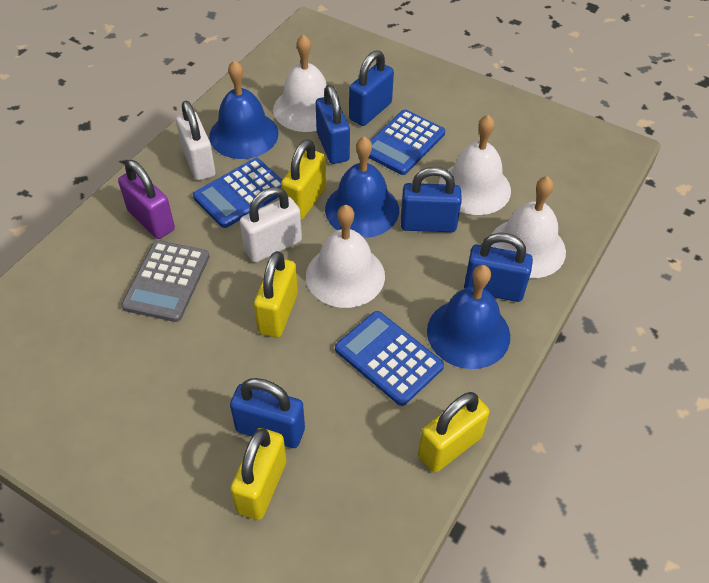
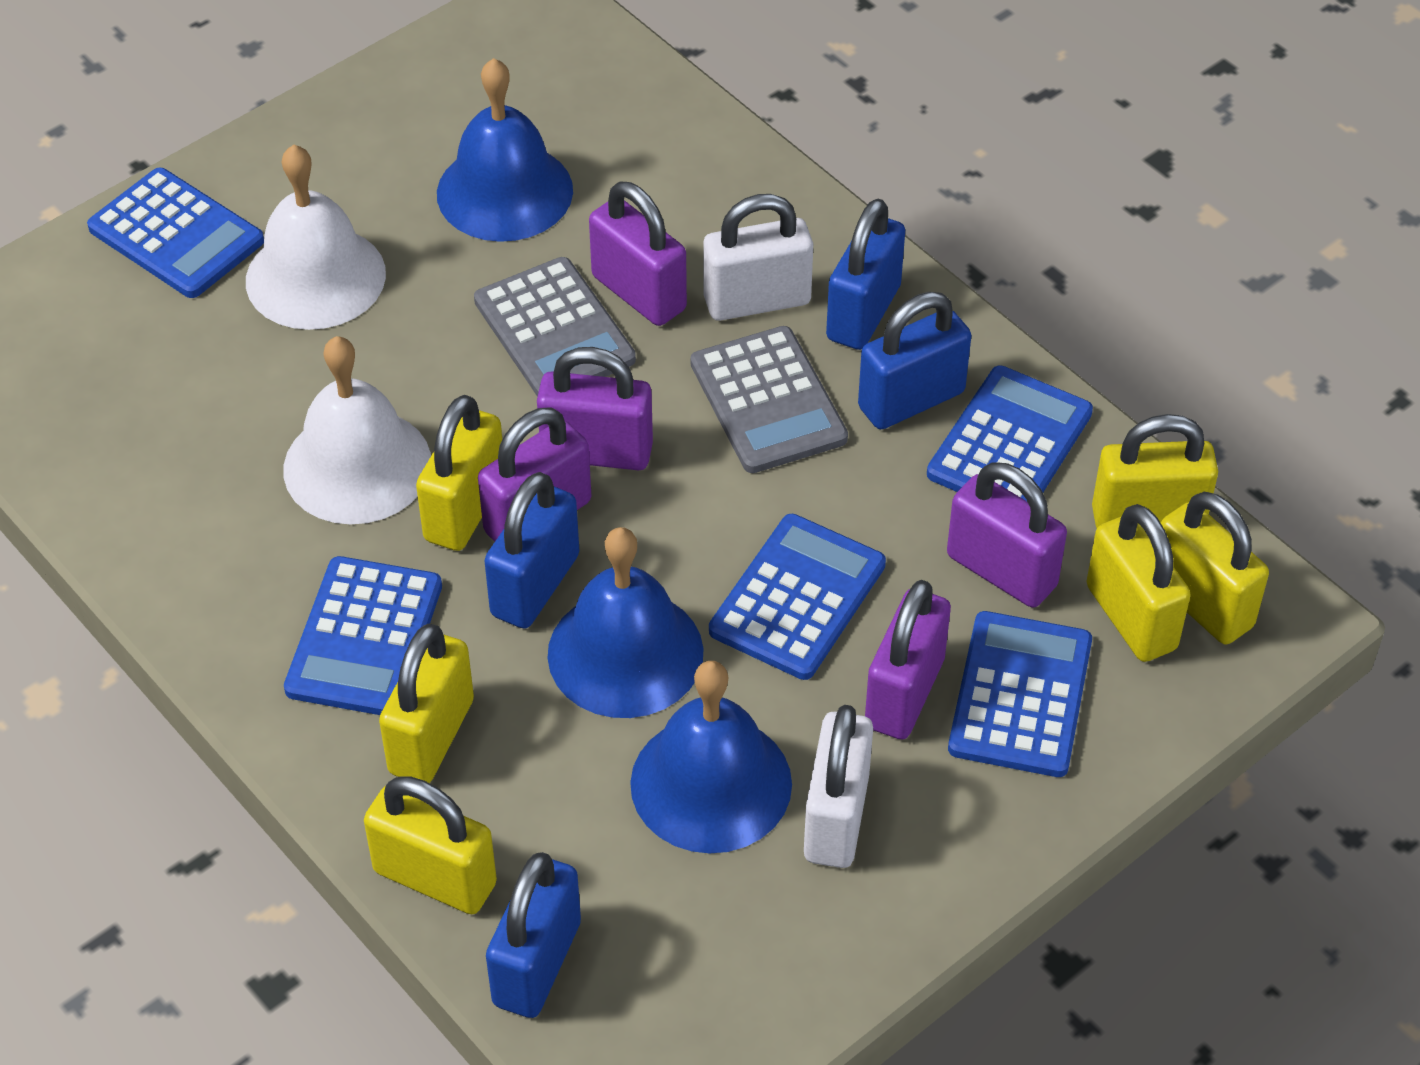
blue calculator: 3 -> 5
blue padlock: 5 -> 4
grey calculator: 1 -> 2
purple padlock: 1 -> 5
white bell: 4 -> 2
yellow padlock: 4 -> 6

